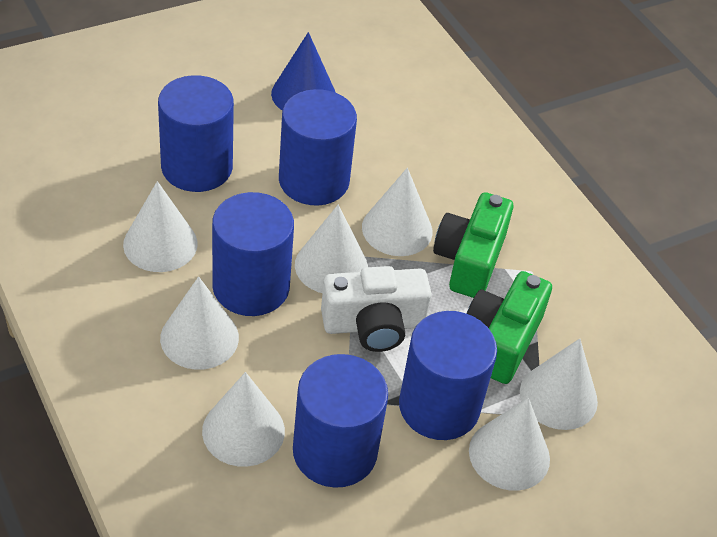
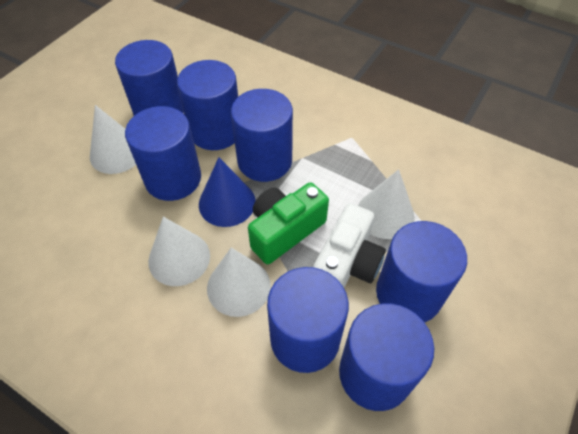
blue cylinder: 5 -> 7
green camera: 2 -> 1
white cone: 7 -> 4

